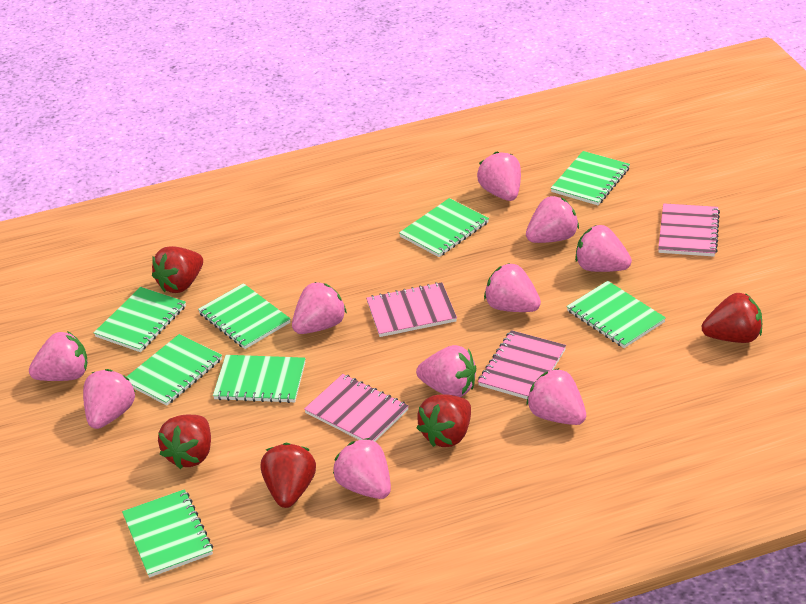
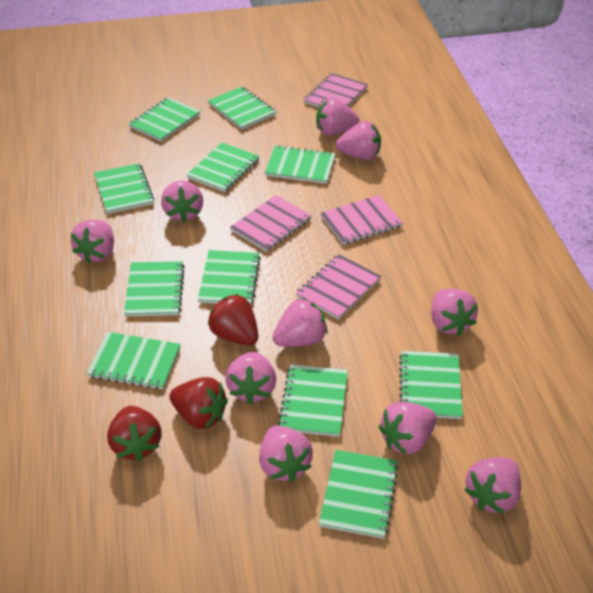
green notebook: 8 -> 11
red strawberry: 5 -> 3

